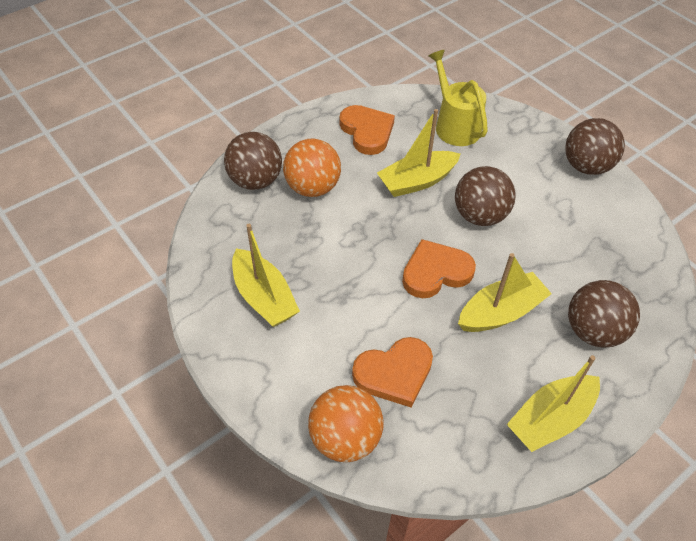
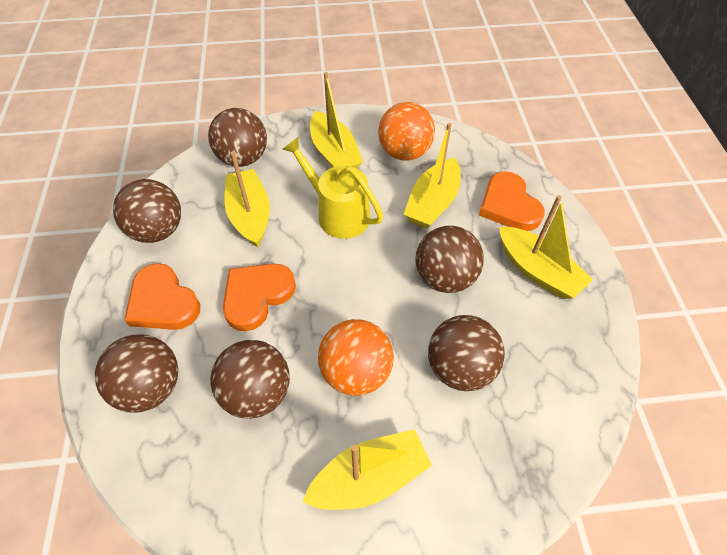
brown ball: 4 -> 6
yellow boat: 4 -> 5

